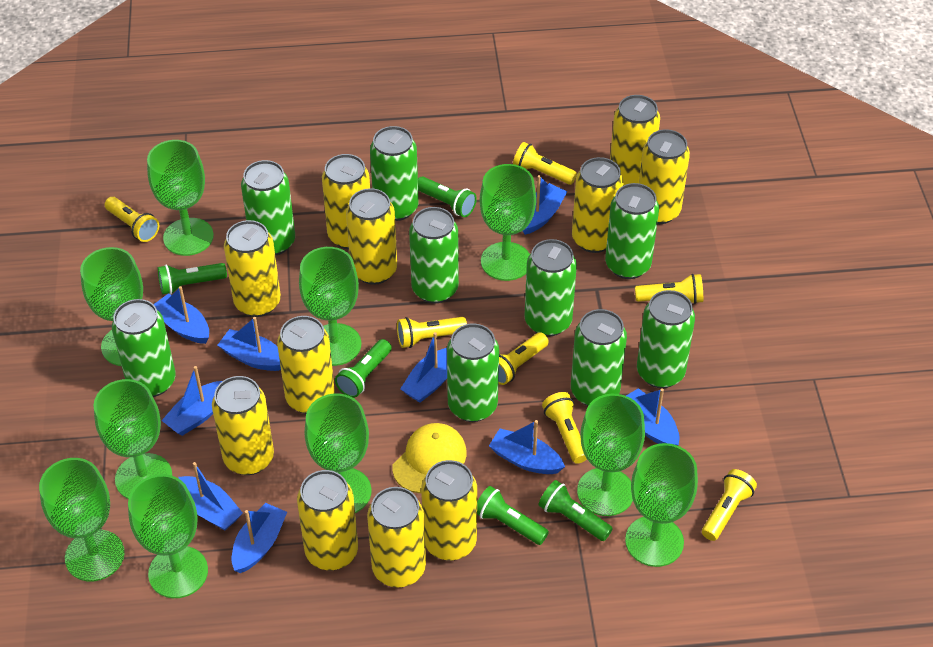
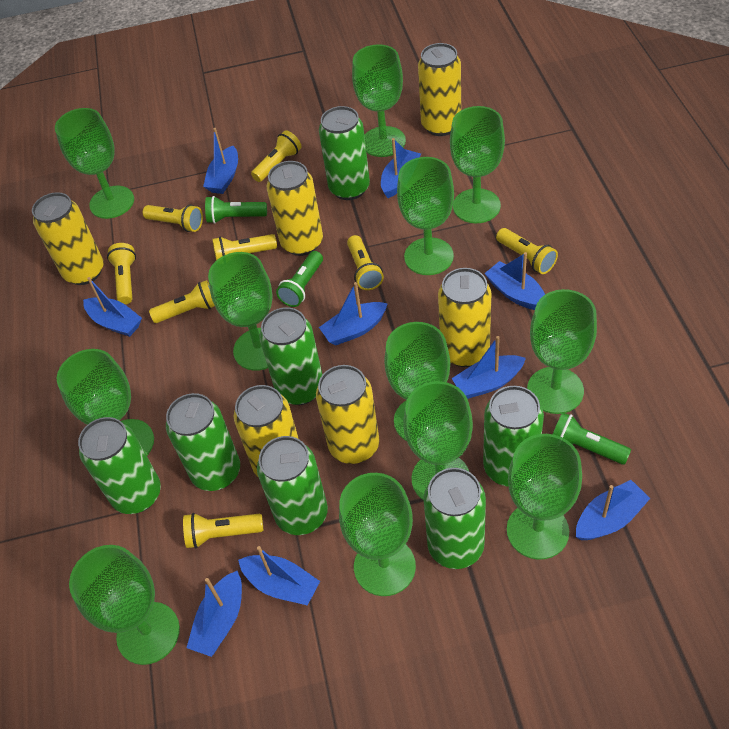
green can: 9 -> 7
green flashlight: 5 -> 3
green goblet: 10 -> 12
yellow can: 11 -> 6
yellow cap: 1 -> 0
yellow flashlight: 7 -> 8

